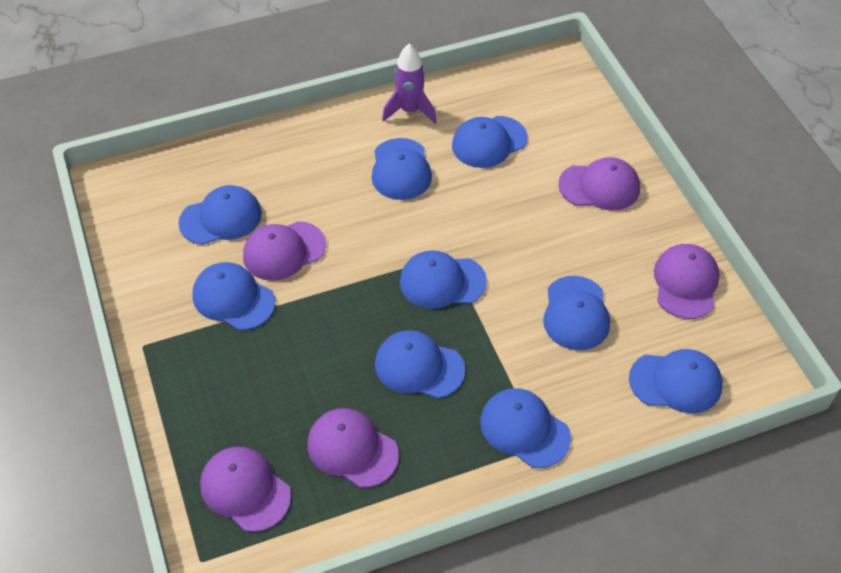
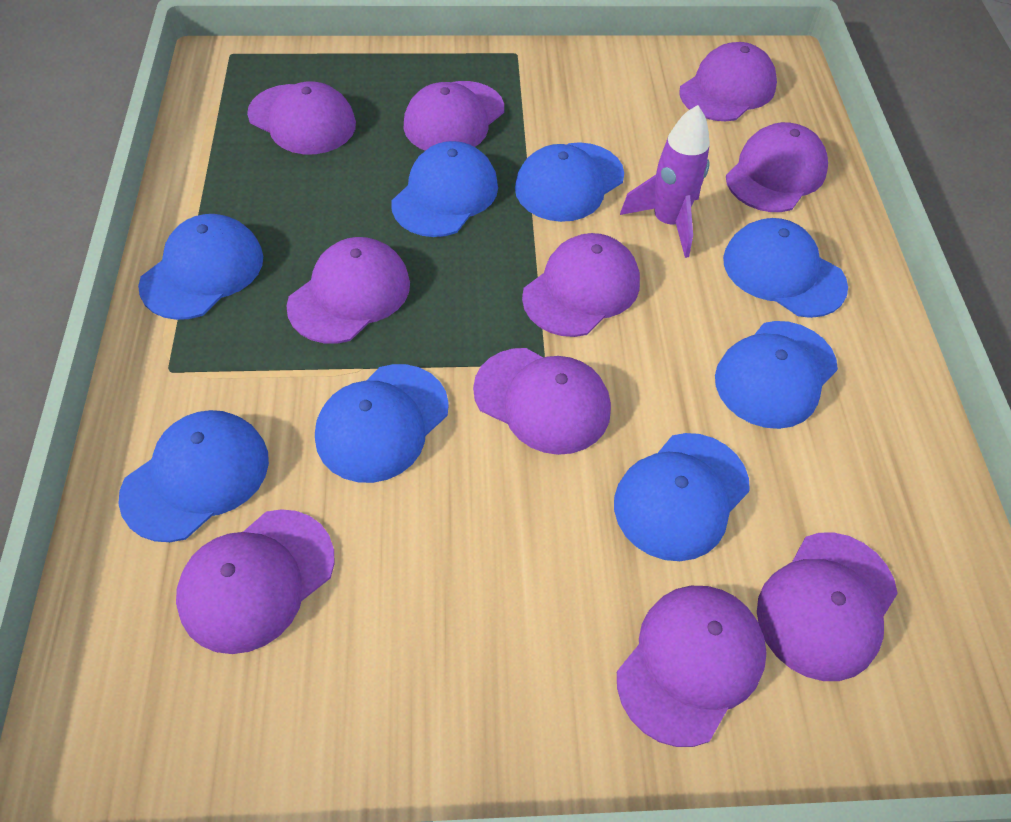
blue cap: 9 -> 8
purple cap: 5 -> 10

